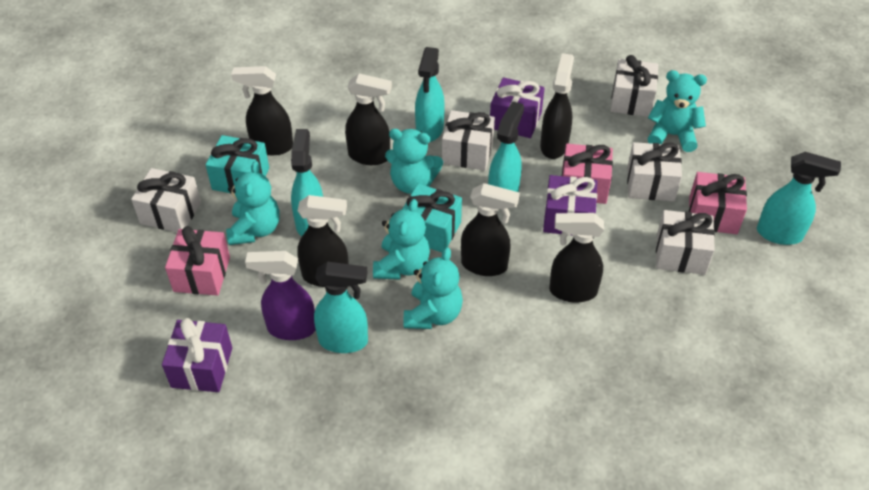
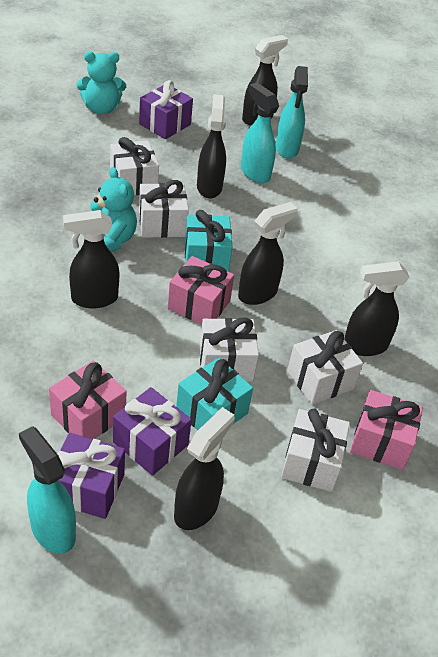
purple spray bottle: 1 -> 0
turquoise spray bottle: 5 -> 3
turquoise teddy bear: 5 -> 2

